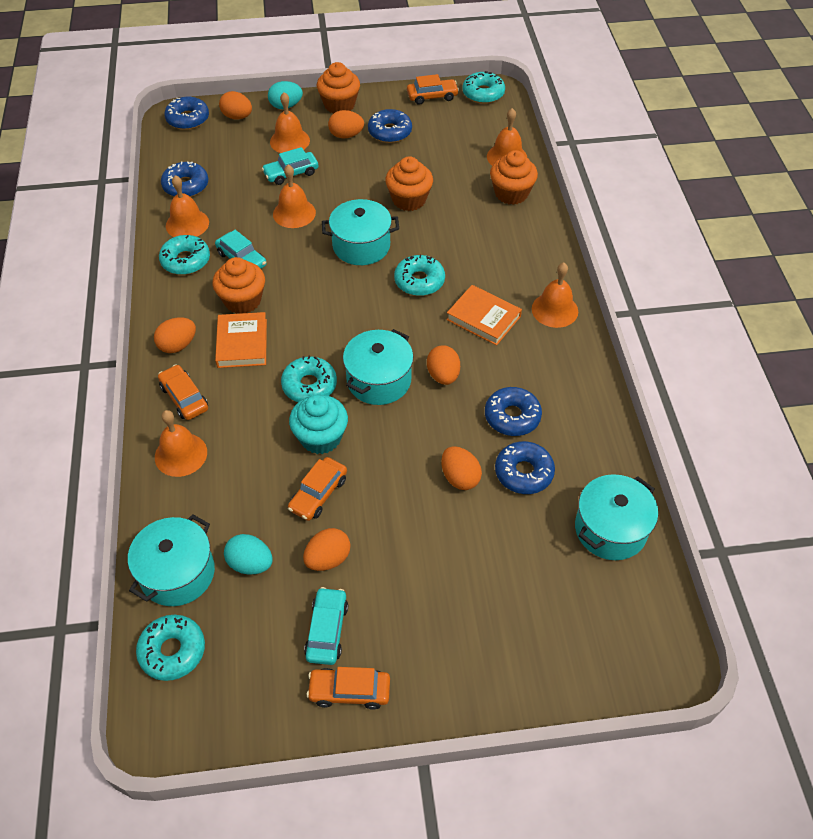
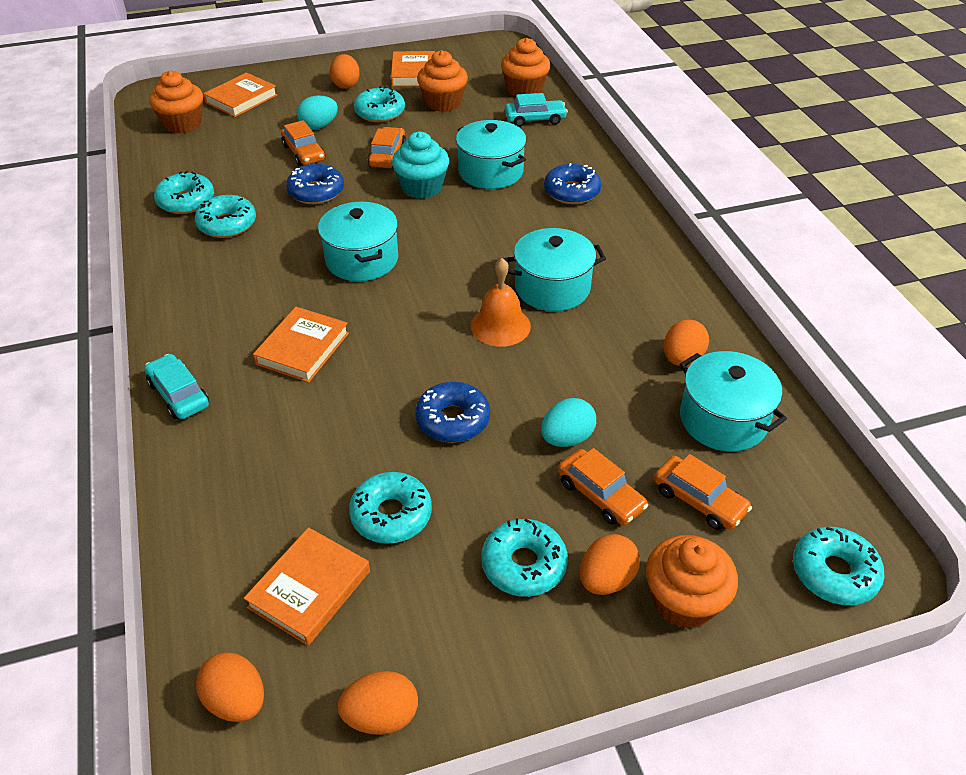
blue donut: 5 -> 3
orange bell: 6 -> 1
orange book: 2 -> 4
orange egg: 6 -> 5
turquoise car: 3 -> 2
turquoise donut: 5 -> 6

